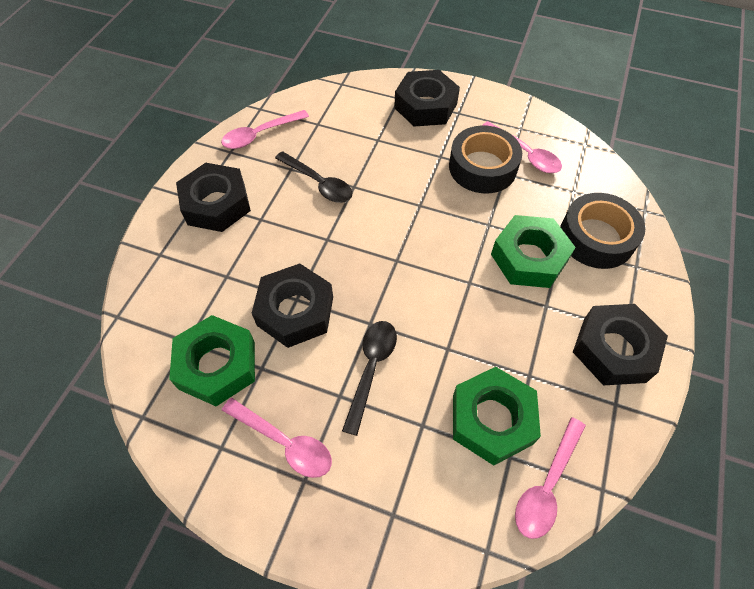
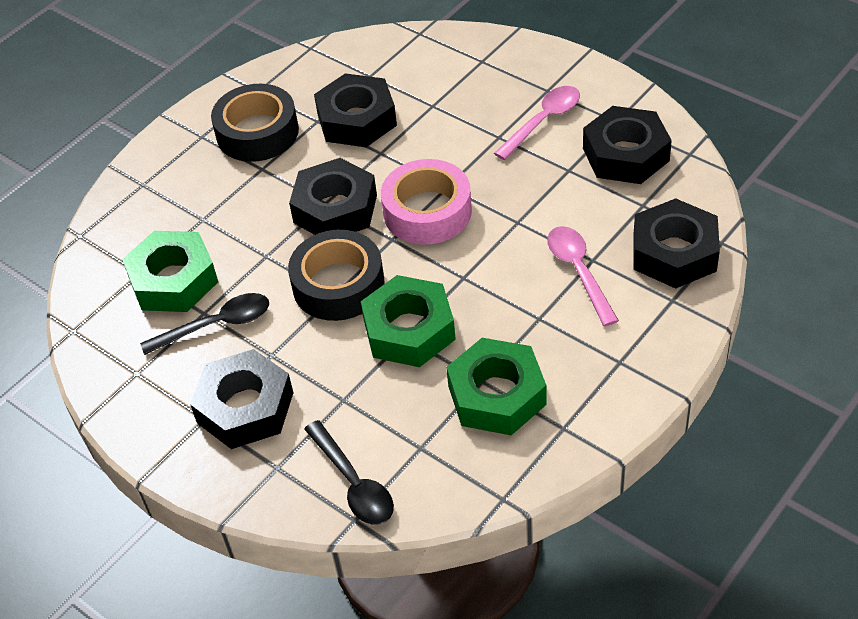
black nut: 4 -> 5
pink spoon: 4 -> 2
pink tape: 0 -> 1

